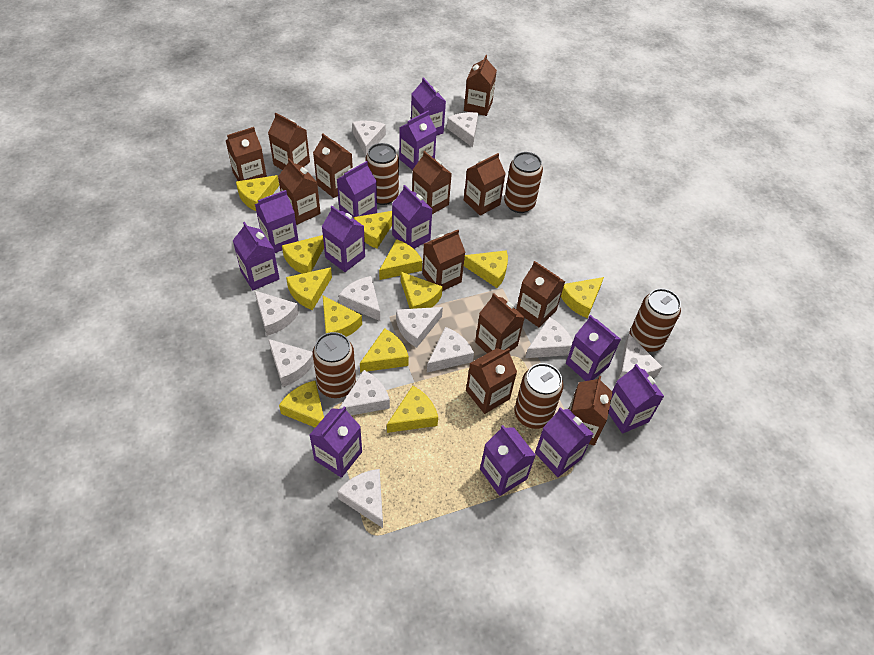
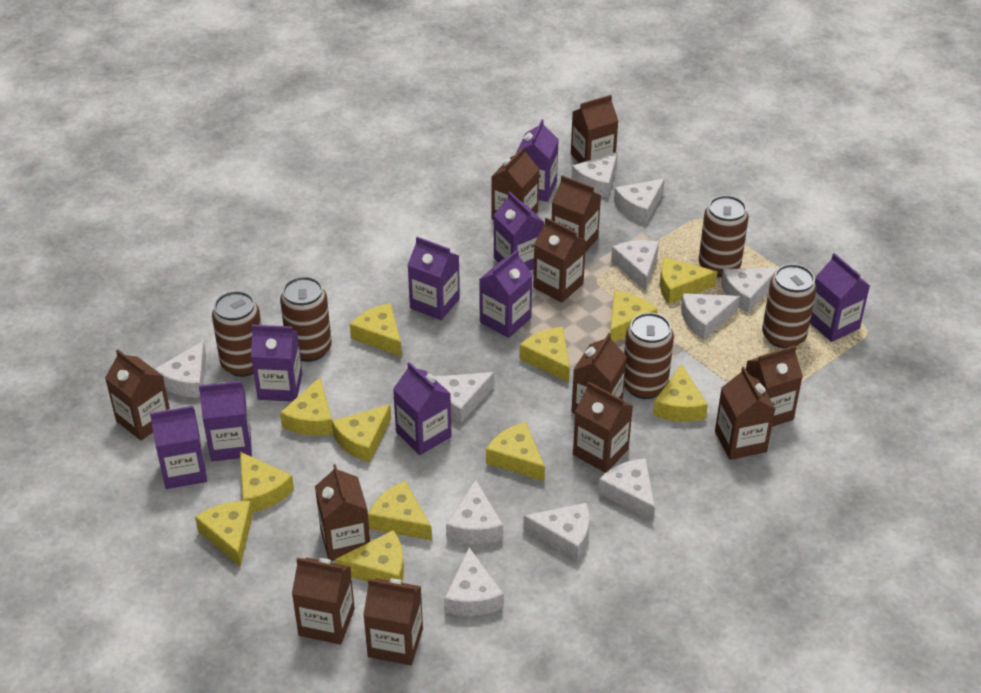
purple carton: 12 -> 9

